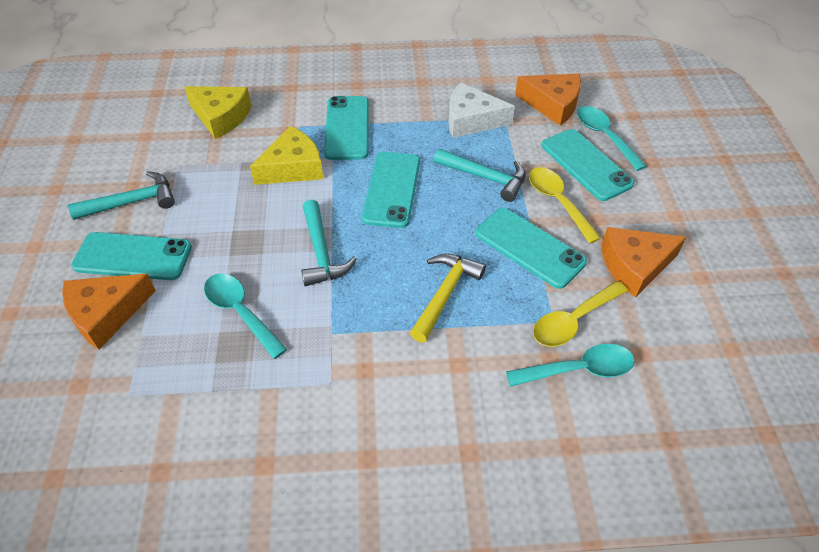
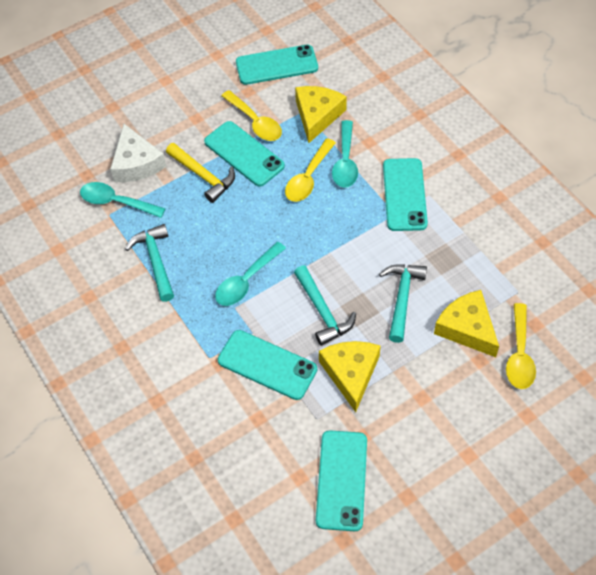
orange cheese: 3 -> 0
yellow cheese: 2 -> 3
yellow spoon: 2 -> 3

